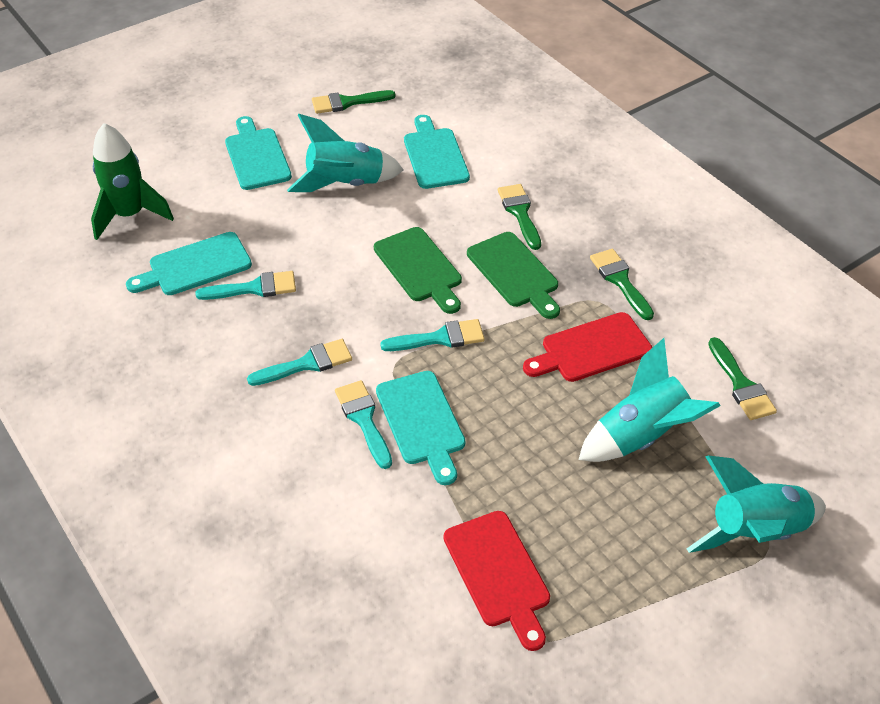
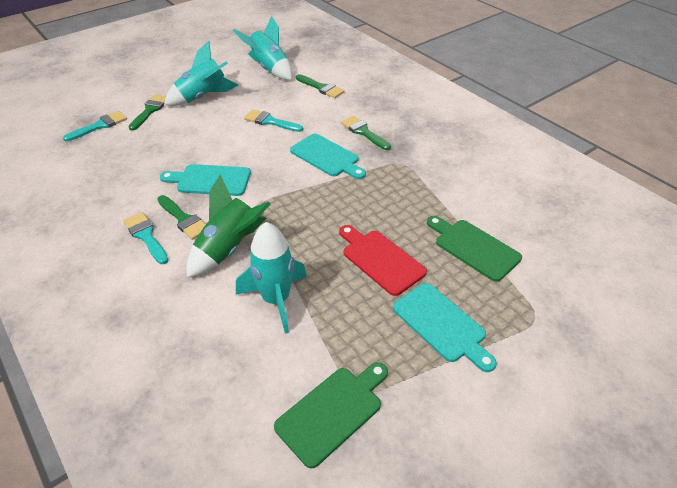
red cutting board: 2 -> 1
turquoise brush: 4 -> 3
turquoise cutting board: 4 -> 3

